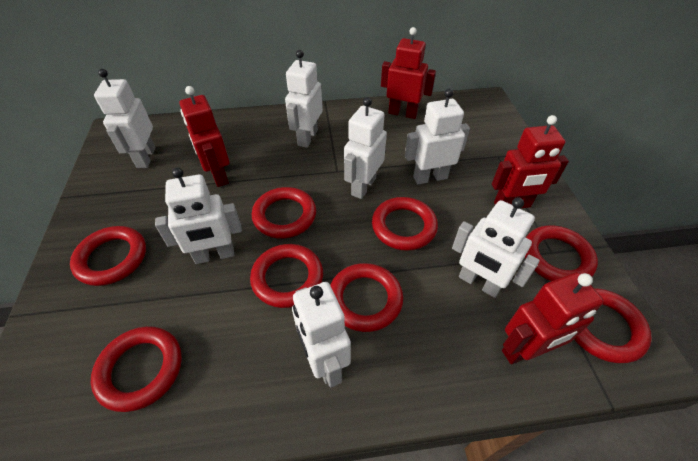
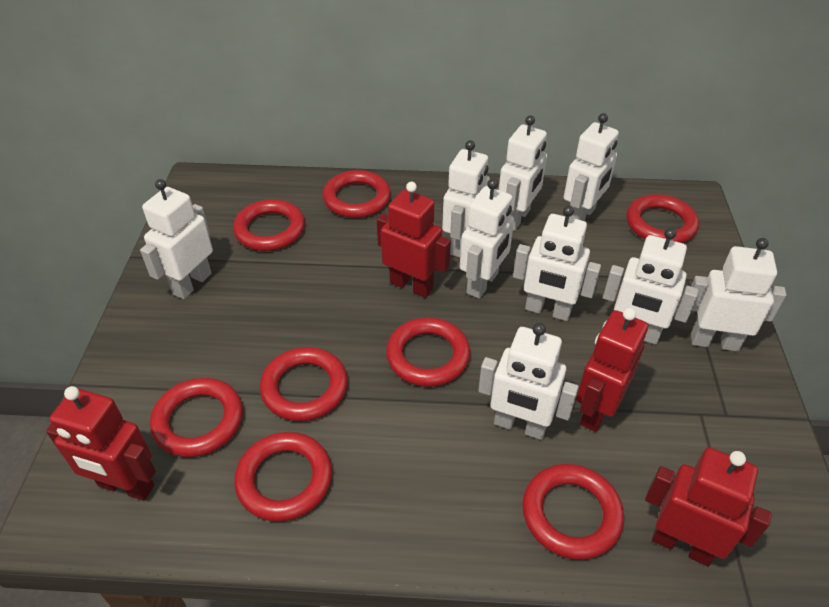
white robot: 7 -> 9

